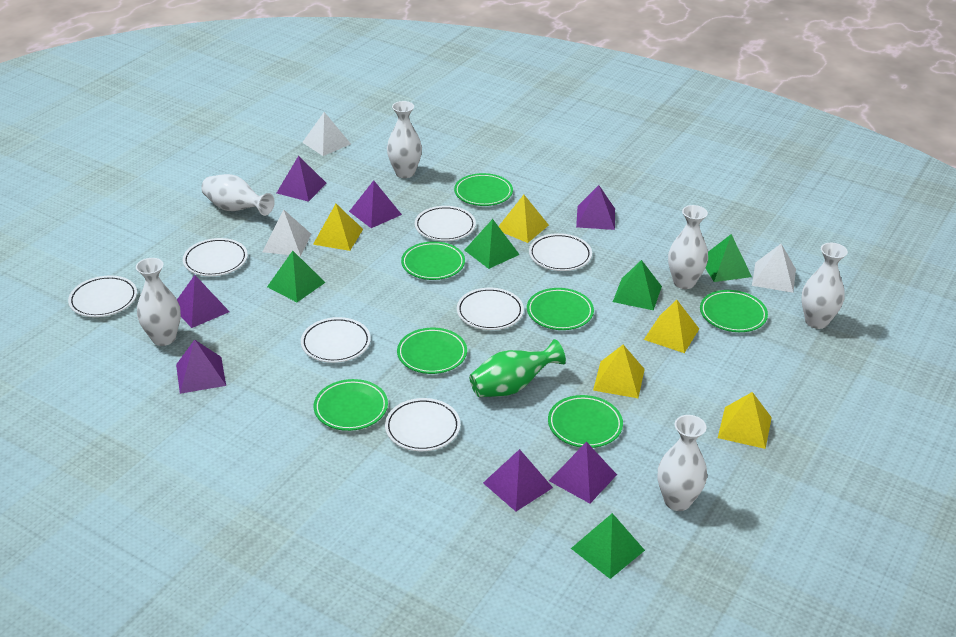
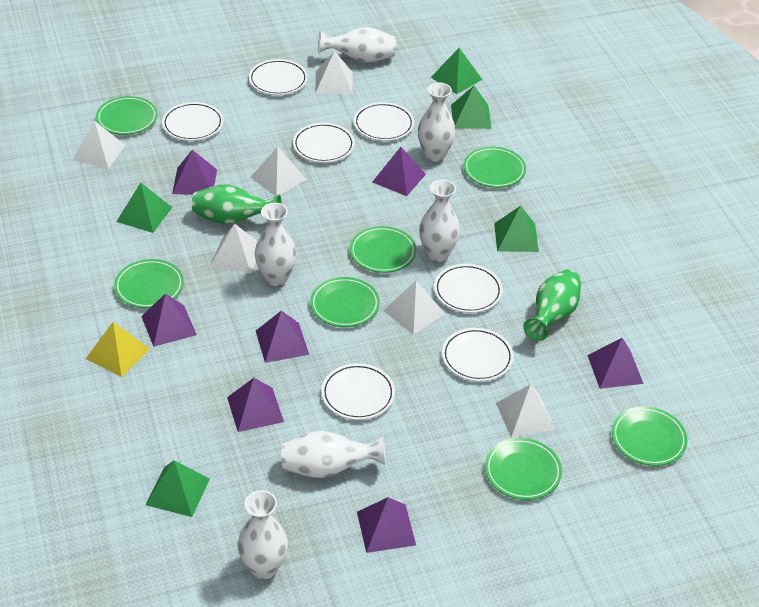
green vase: 1 -> 2
white pyramid: 3 -> 6
yellow pyramid: 5 -> 1

